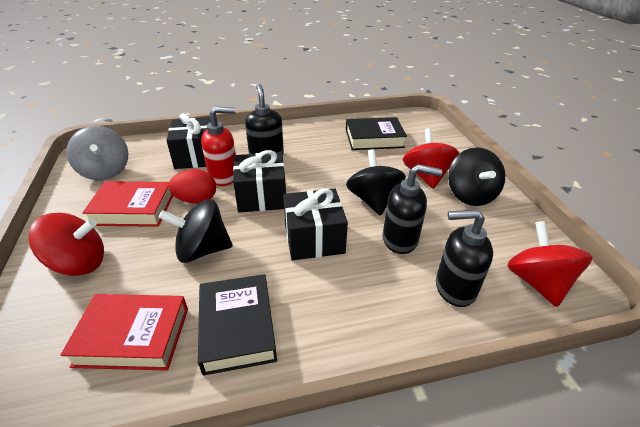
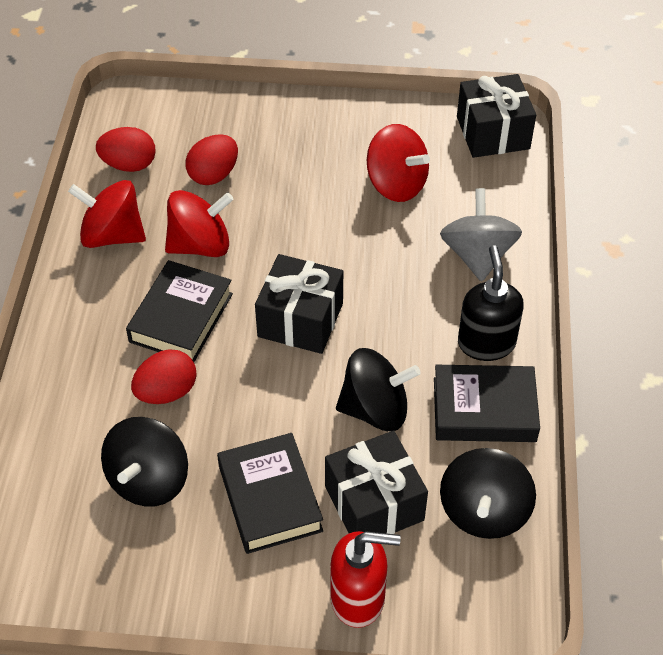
black book: 2 -> 3
black soap dispenser: 3 -> 1
red book: 2 -> 0
red egg: 1 -> 3

